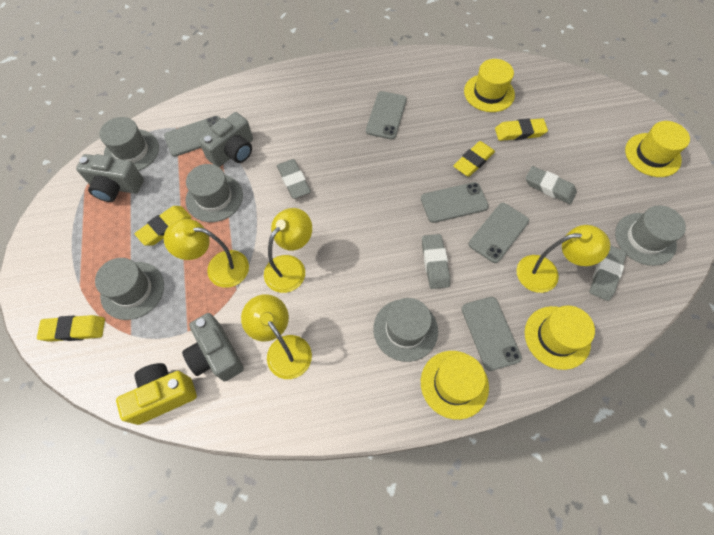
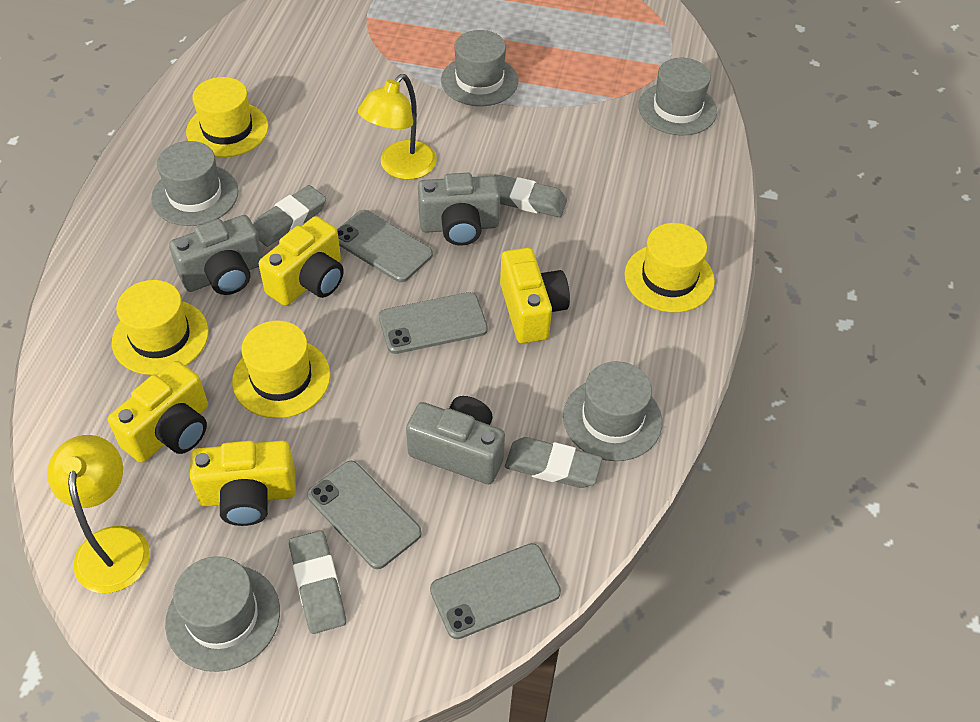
grey phone: 5 -> 4
yellow camera: 1 -> 4
yellow eraser: 4 -> 0
yellow lamp: 4 -> 2

